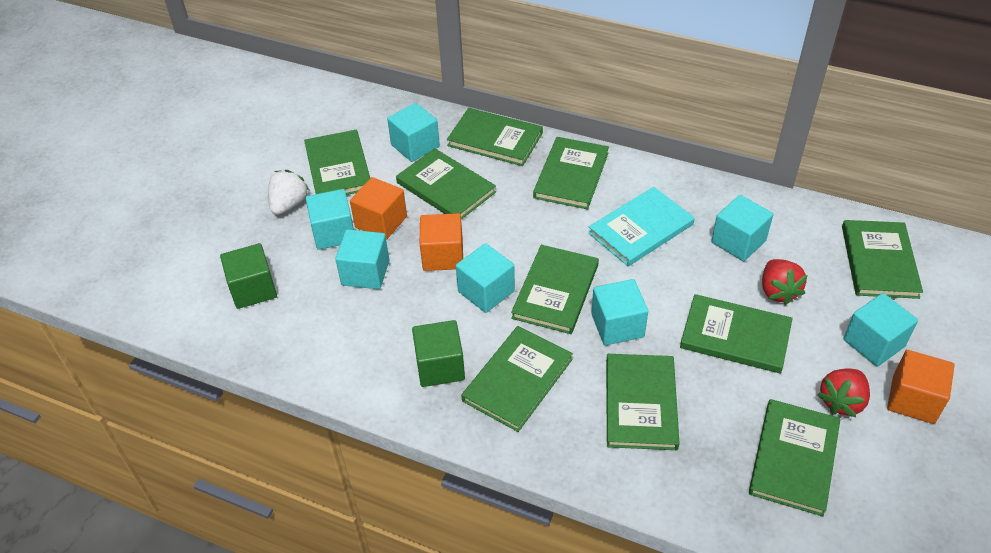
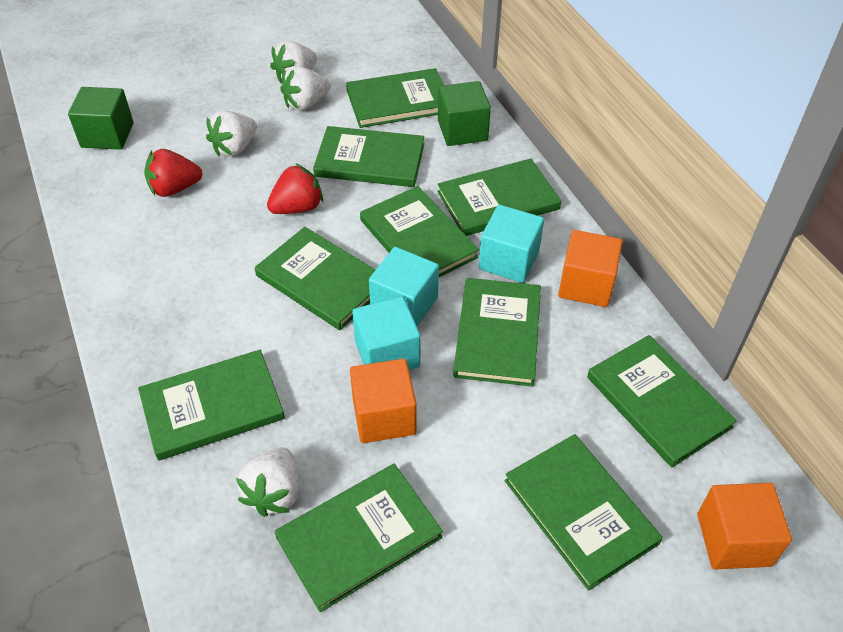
turquoise book: 1 -> 0
turquoise cube: 7 -> 3
white strawberry: 1 -> 4

